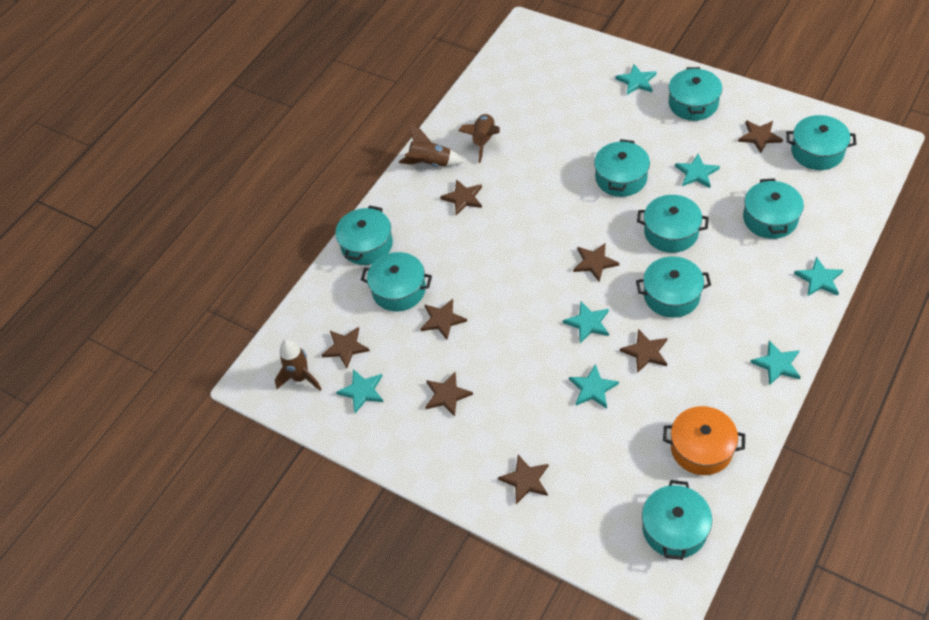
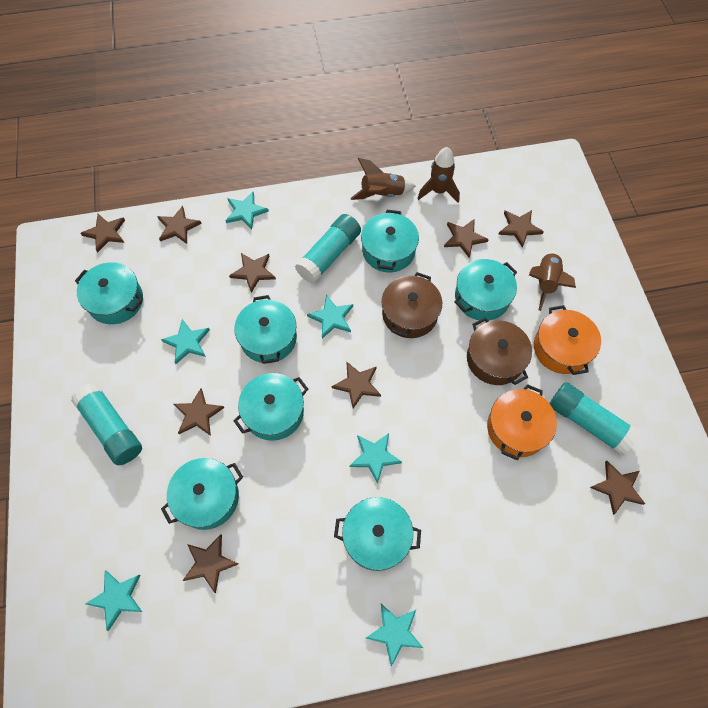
brown pot: 0 -> 2
brown star: 8 -> 9
orange pot: 1 -> 2
turquoise glue stick: 0 -> 3
turquoise pot: 9 -> 7
turquoise star: 7 -> 6

